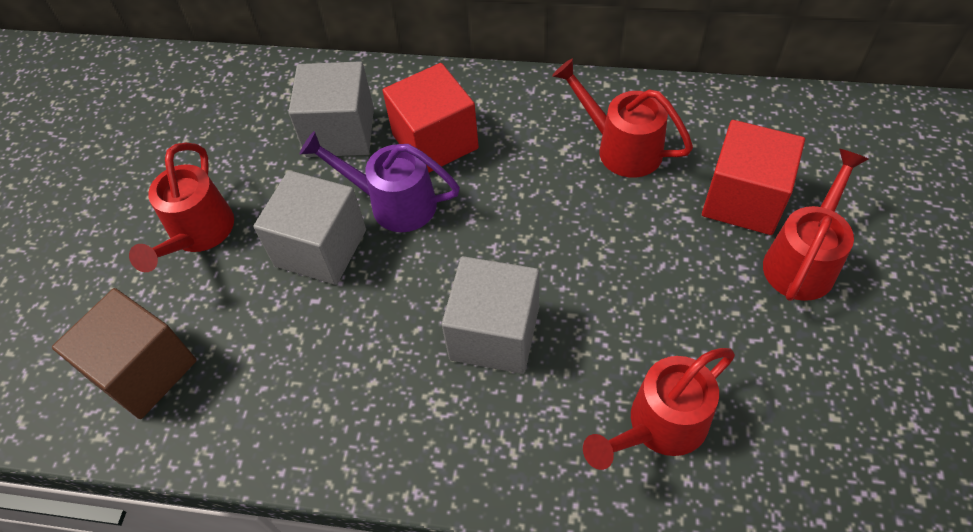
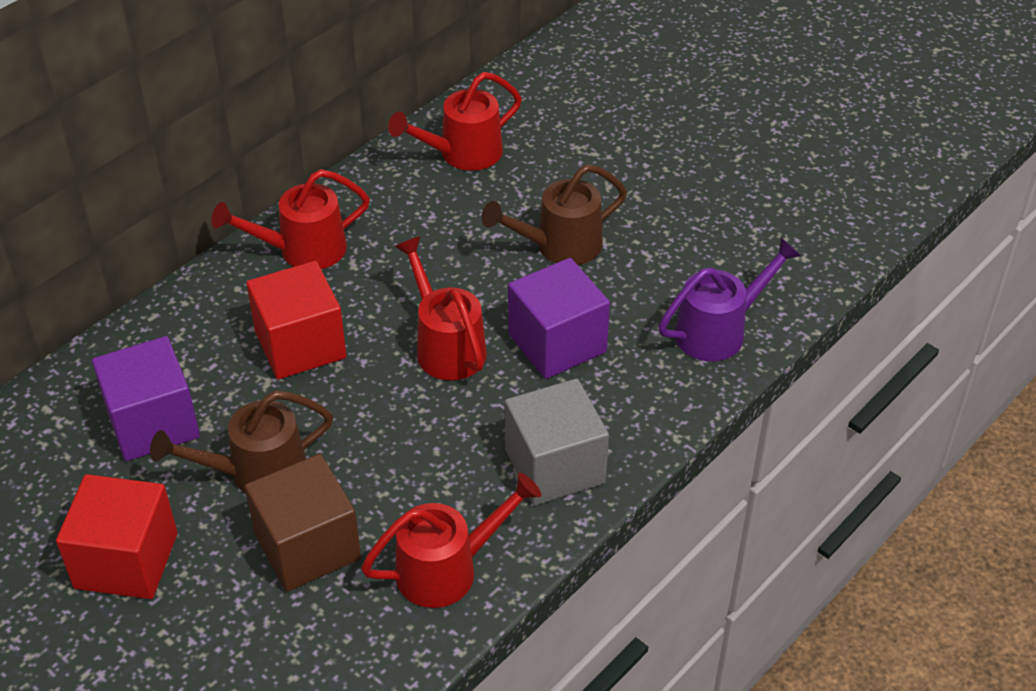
brown watering can: 0 -> 2
grey cube: 3 -> 1
purple cube: 0 -> 2

